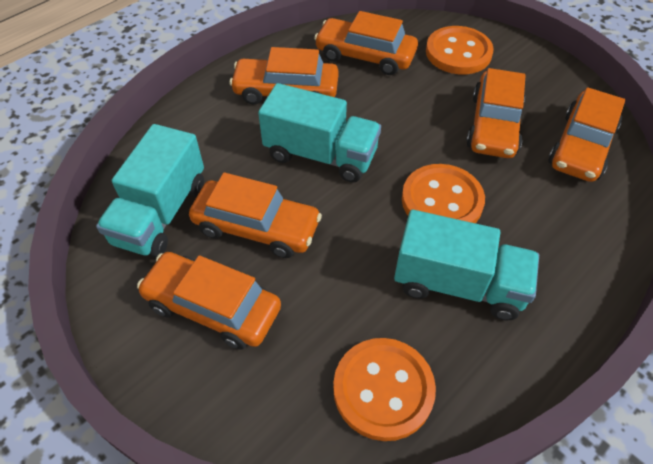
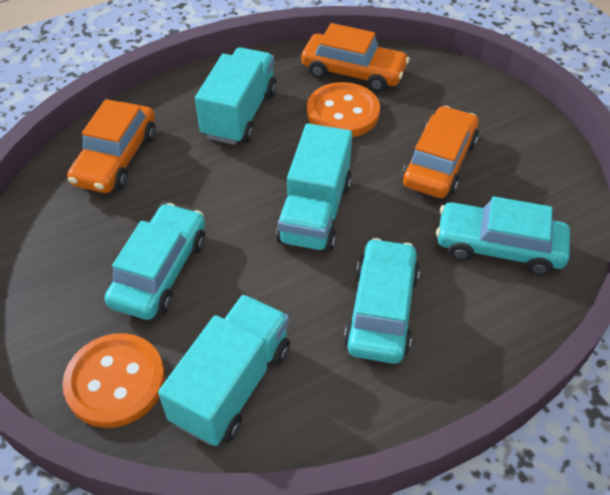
orange button: 3 -> 2
orange car: 6 -> 3
turquoise car: 0 -> 3

